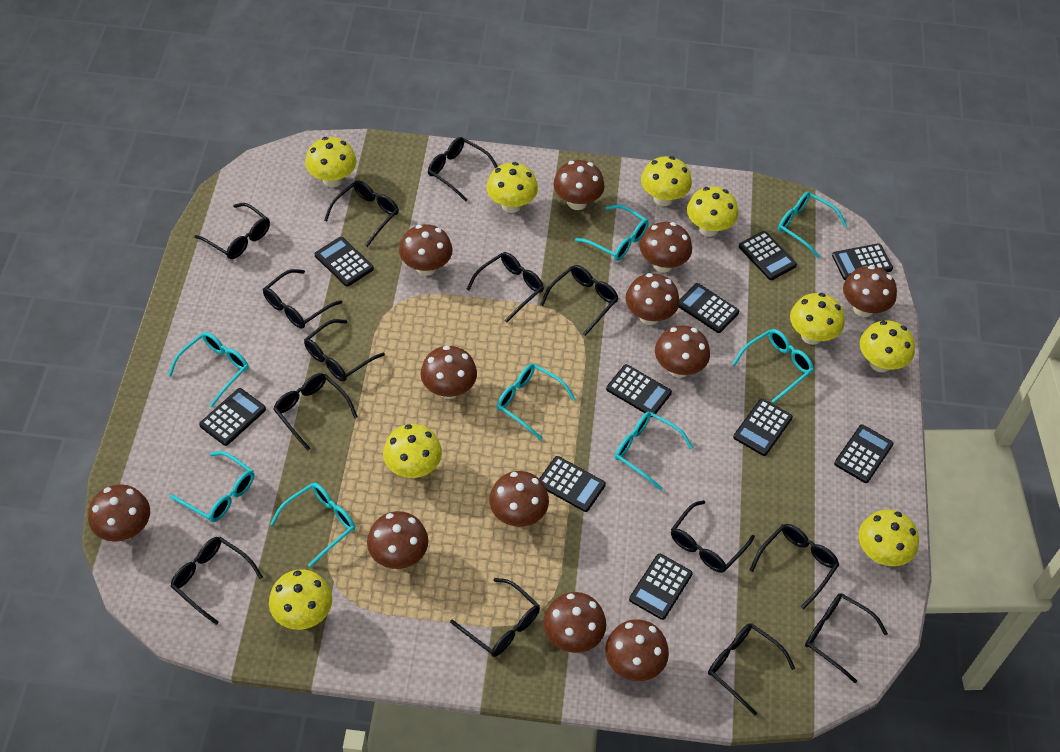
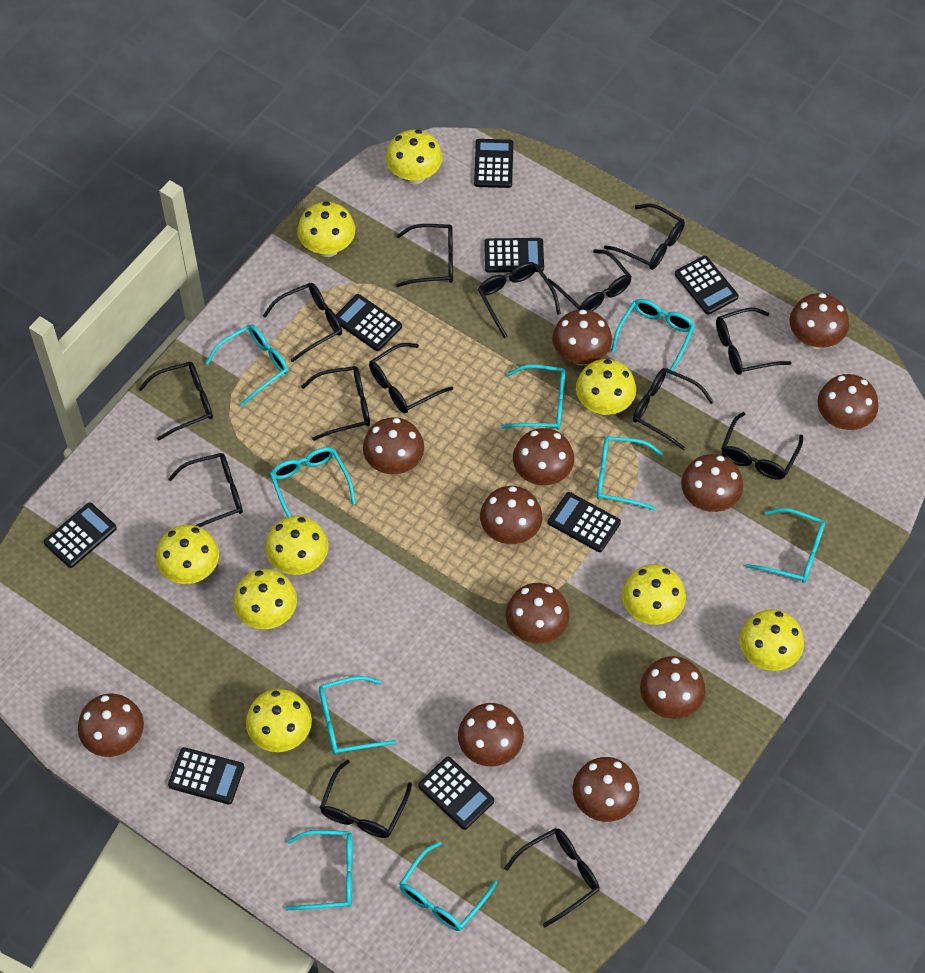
black calculator: 10 -> 8
turquoise glasses: 8 -> 9

